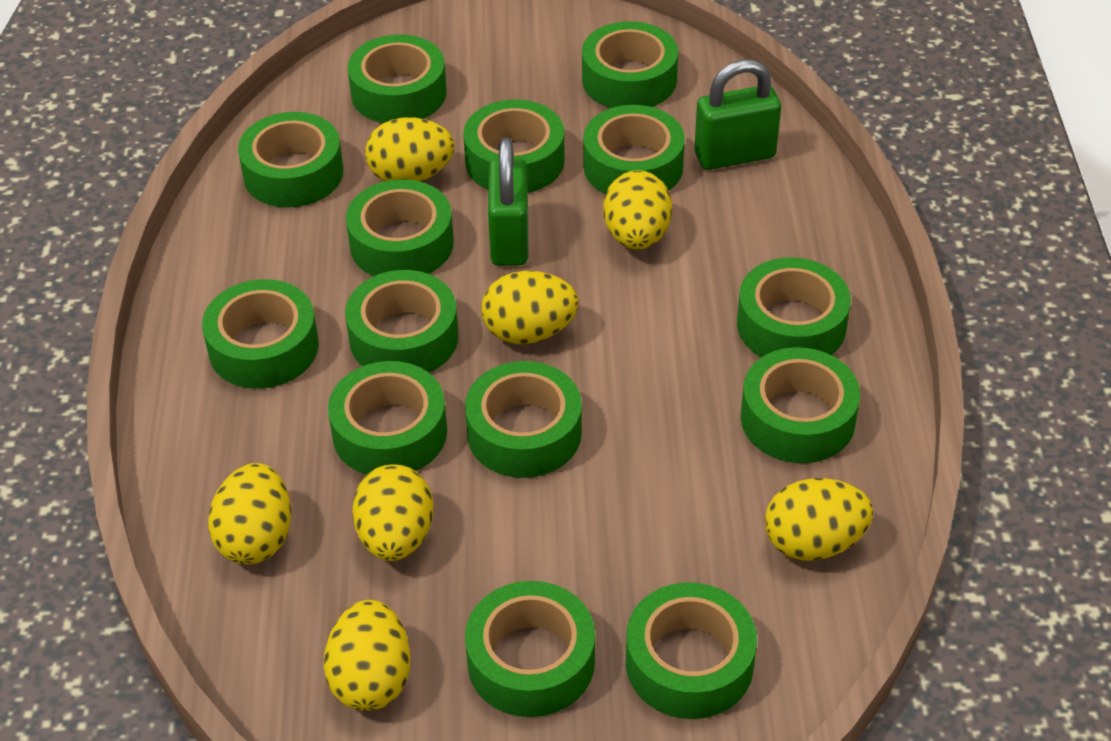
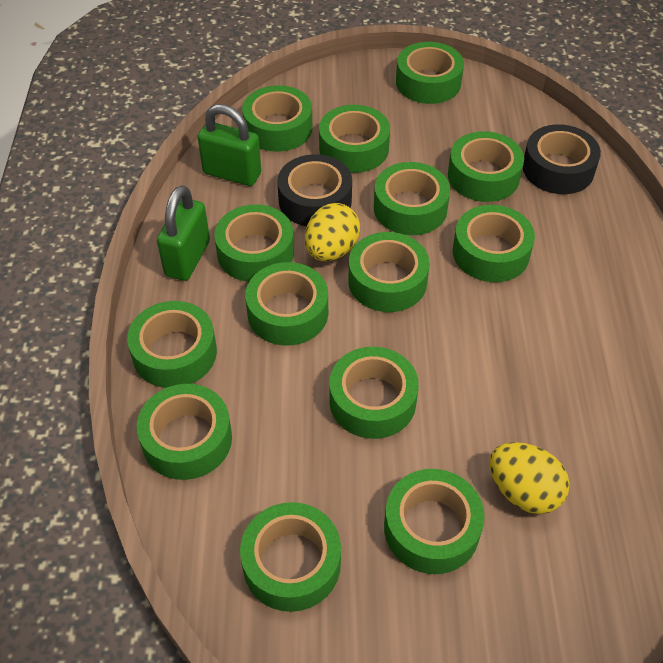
black tape: 0 -> 2
yellow egg: 7 -> 2

